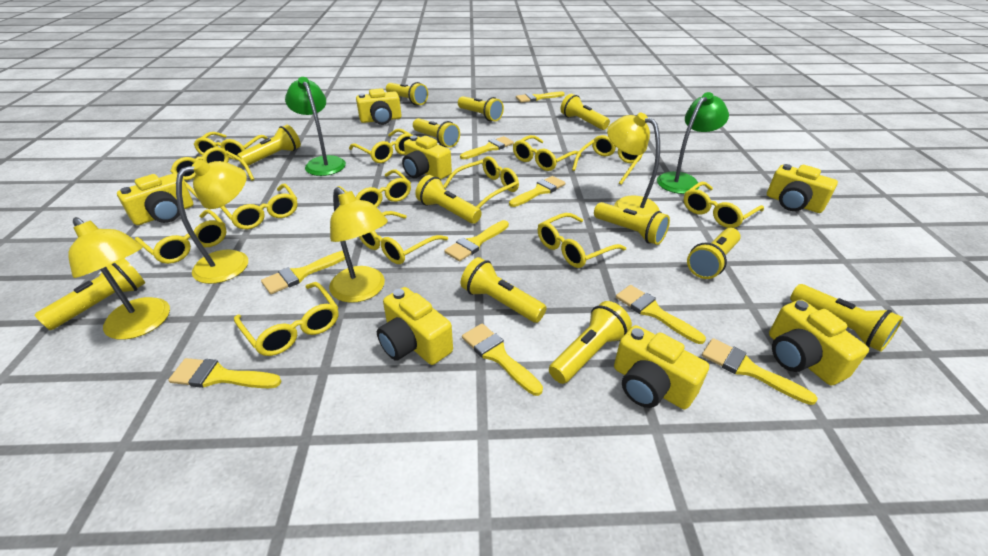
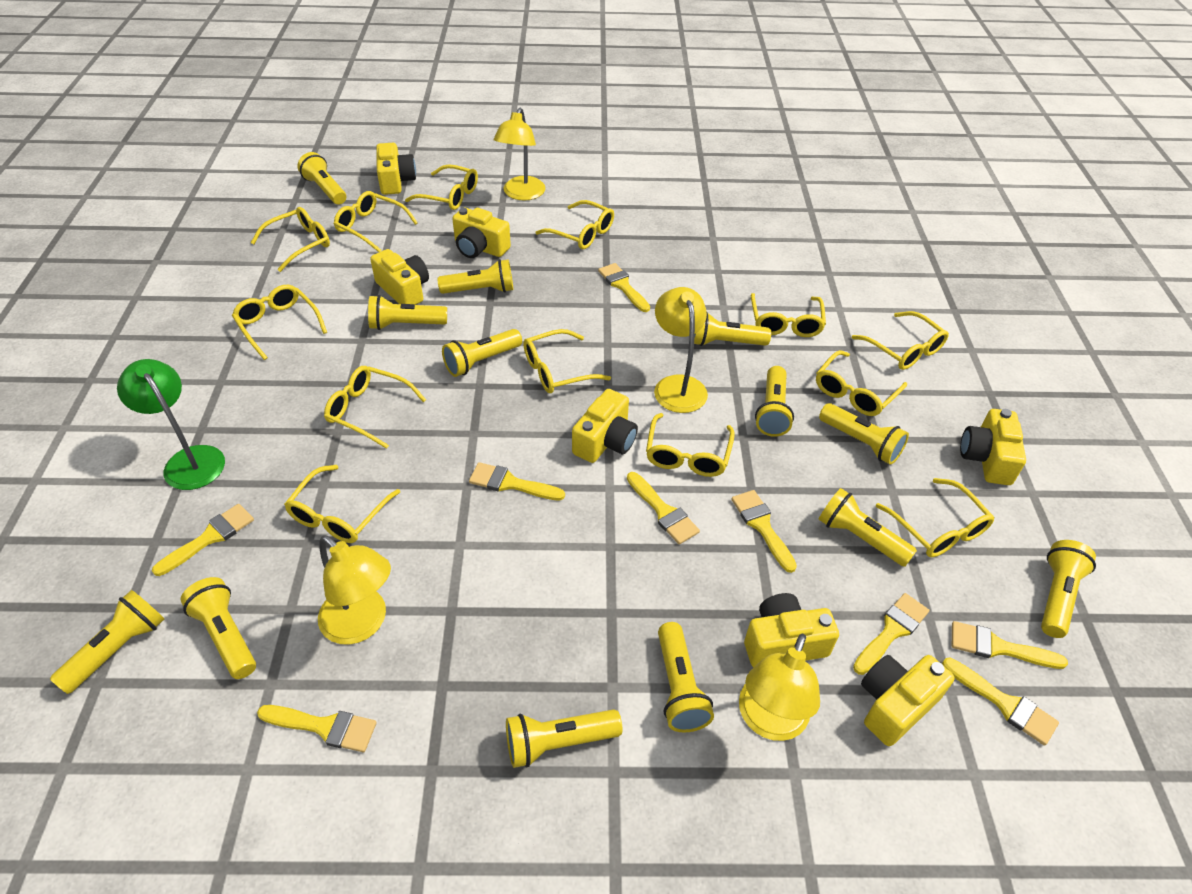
green lamp: 2 -> 1
yellow flashlight: 12 -> 13

